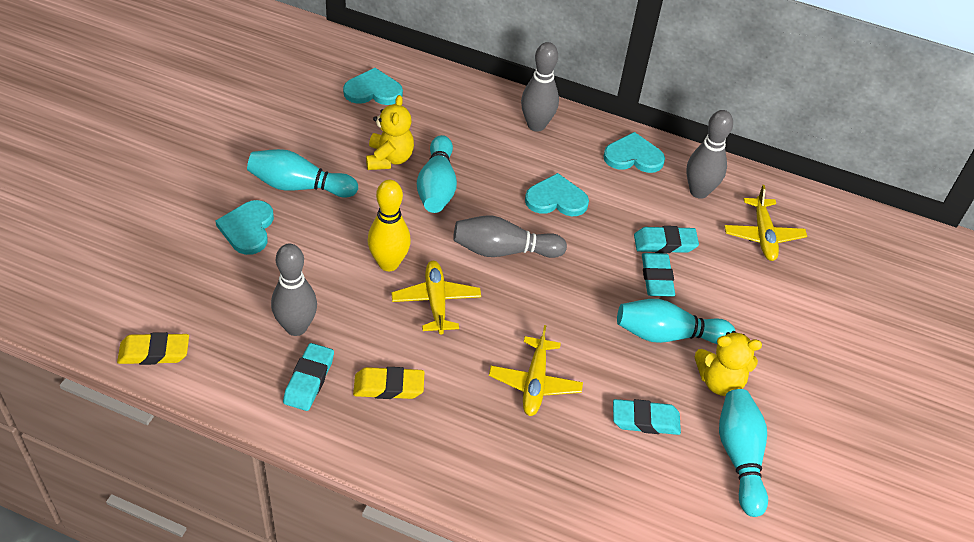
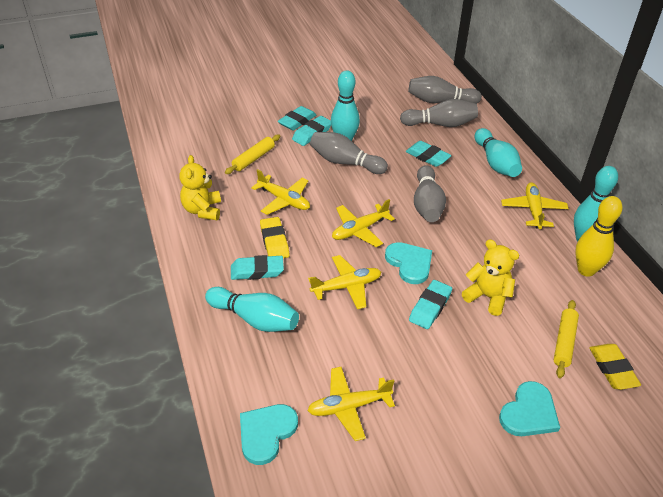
turquoise eraser: 4 -> 5
turquoise heart: 4 -> 3
yellow plane: 3 -> 5
yellow rolling pin: 0 -> 2

